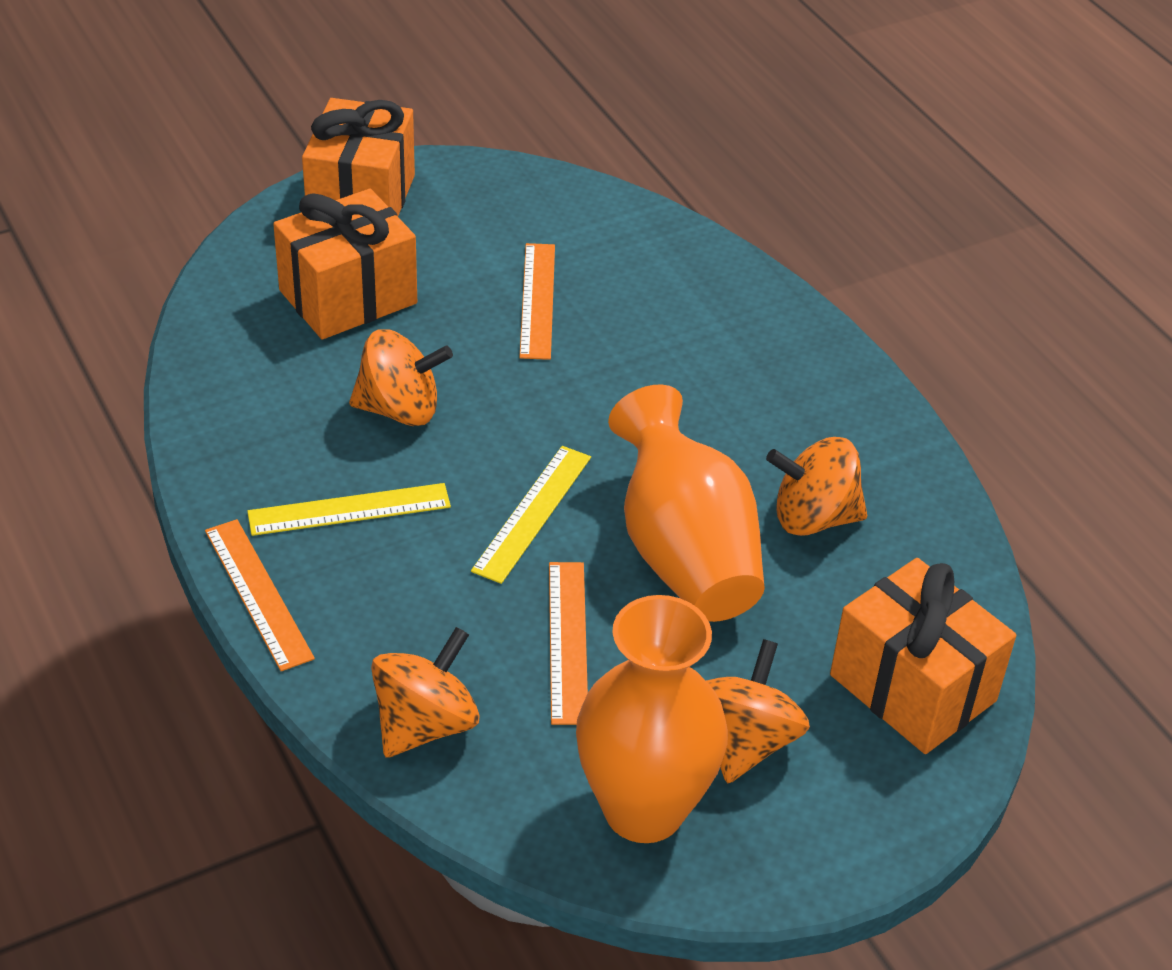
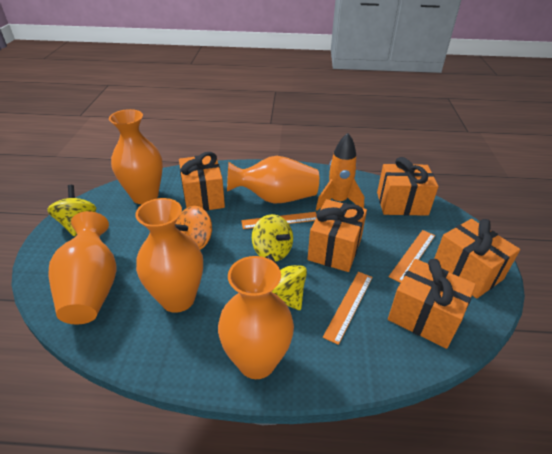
orange gift: 3 -> 5
orange rocket: 0 -> 1
orange spinning top: 4 -> 1
orange vase: 2 -> 5
yellow ruler: 2 -> 0
yellow spinning top: 0 -> 3

